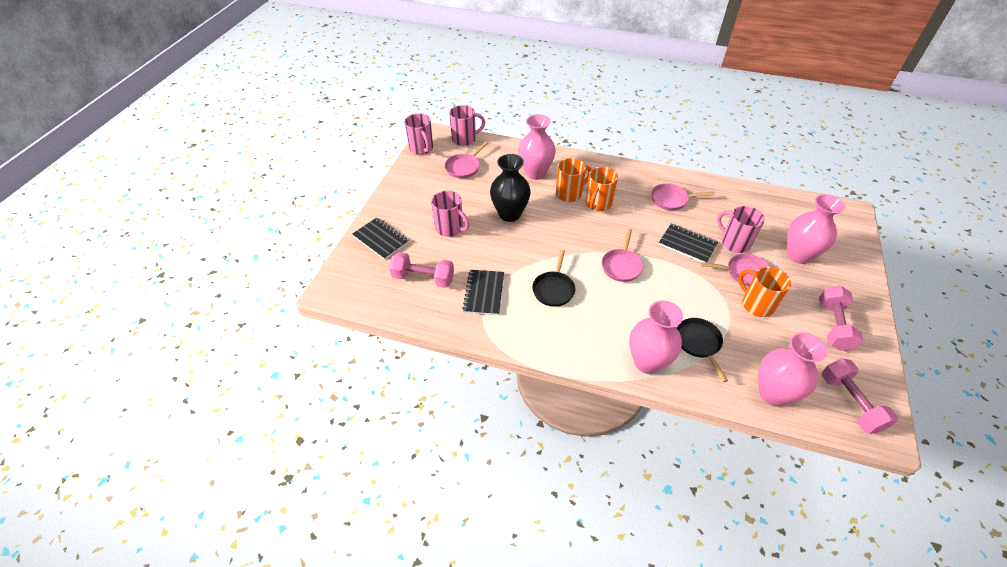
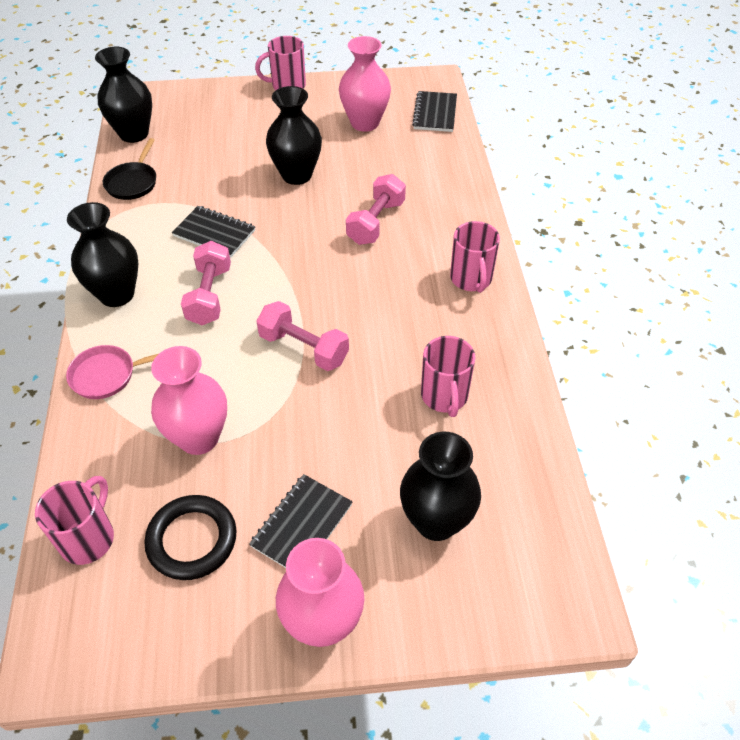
black pan: 2 -> 1
black ring: 0 -> 1
black vase: 1 -> 4
orange mug: 3 -> 0
pink pan: 4 -> 1
pink vase: 4 -> 3

